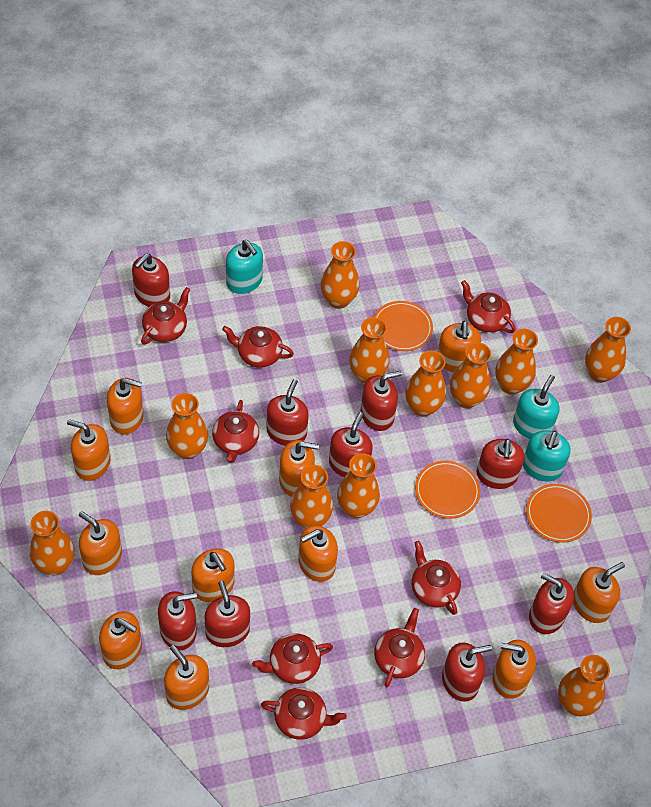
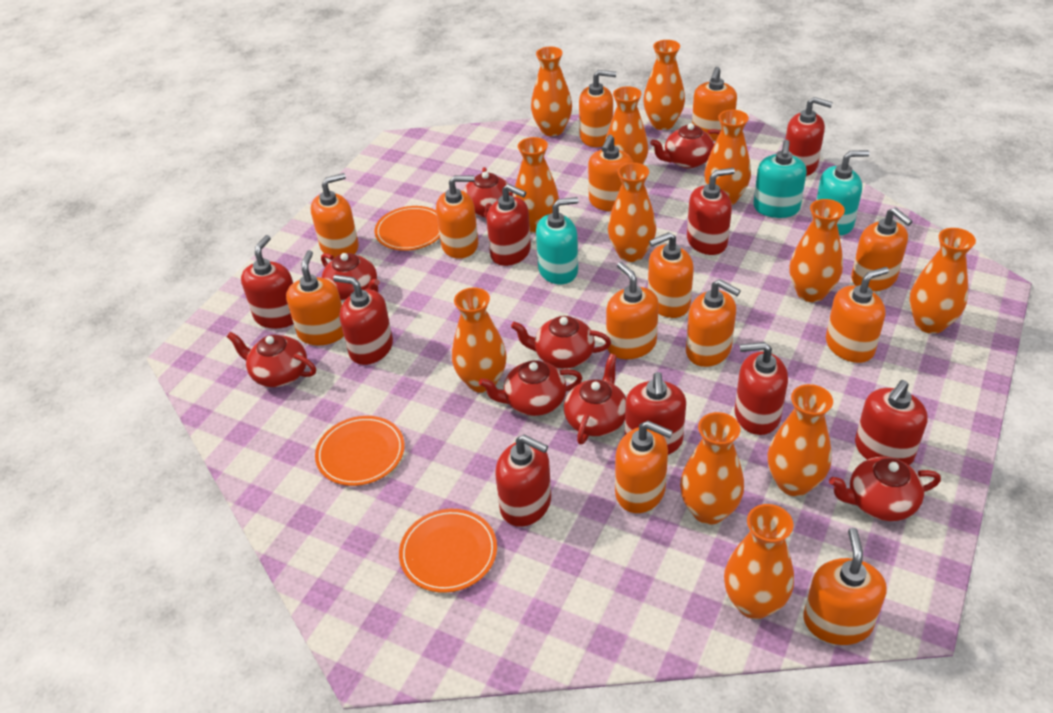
orange soap dispenser: 11 -> 13
orange vase: 11 -> 12

